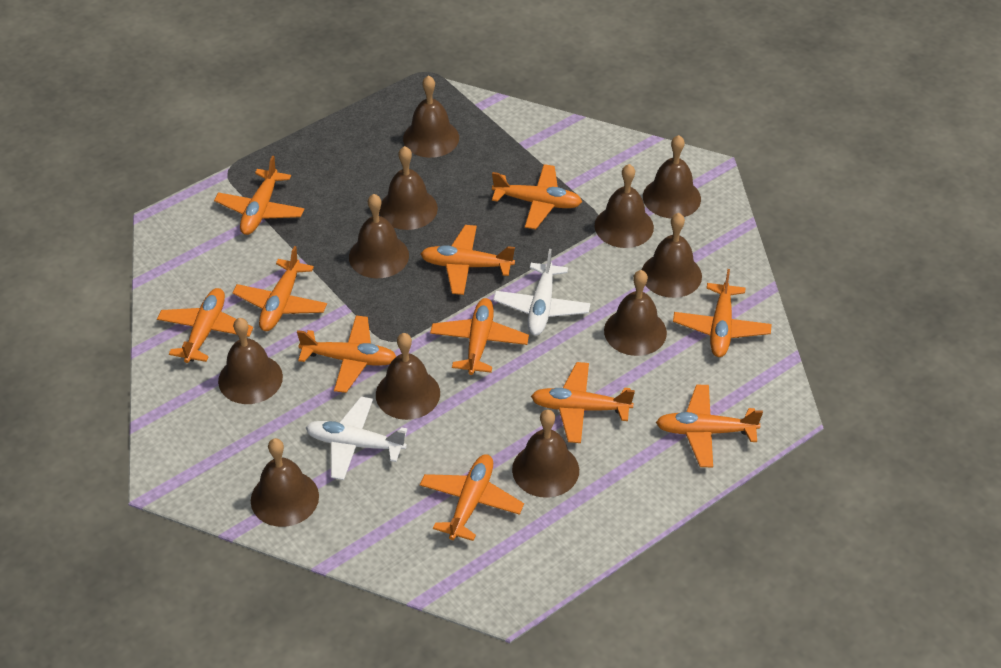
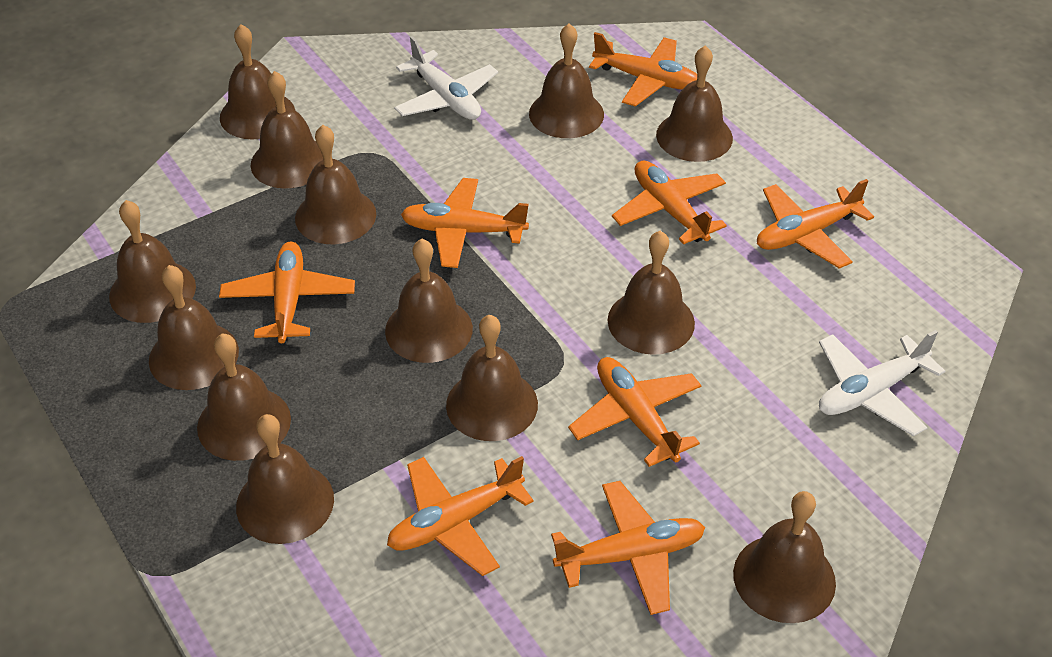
brown bell: 11 -> 13
orange plane: 11 -> 8

